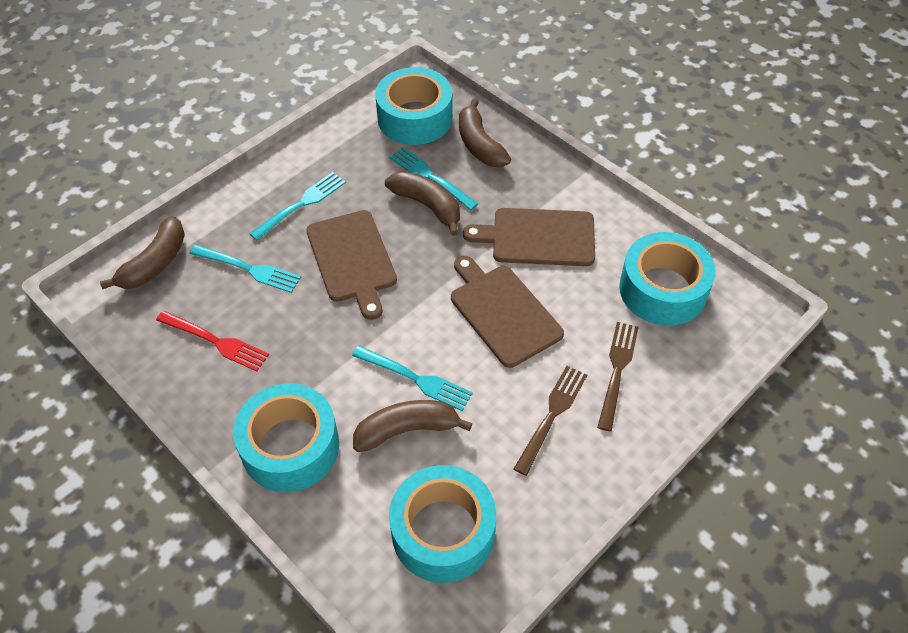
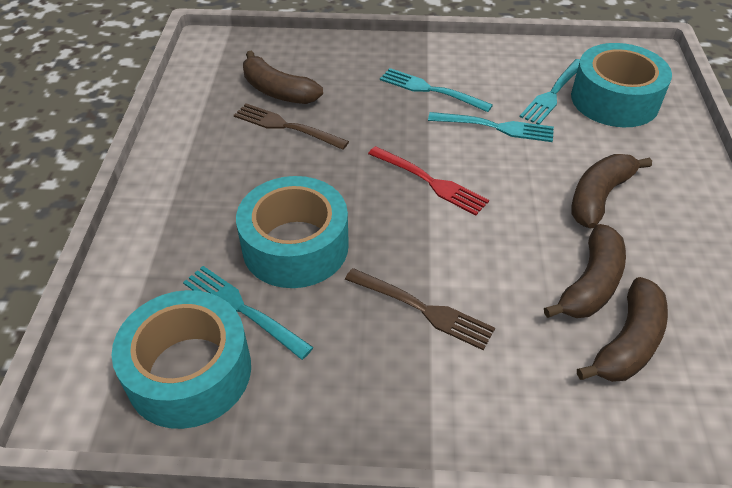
brown cutting board: 3 -> 0
turquoise tape: 4 -> 3

